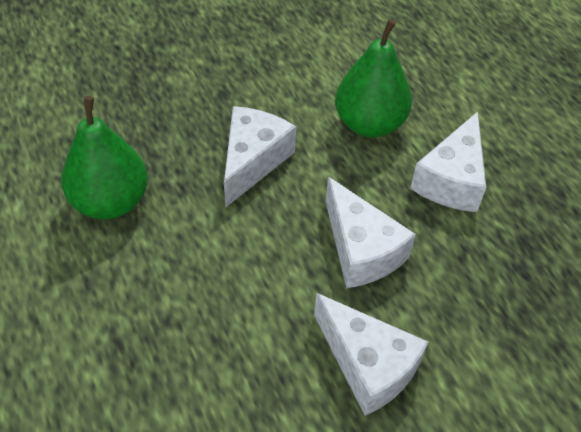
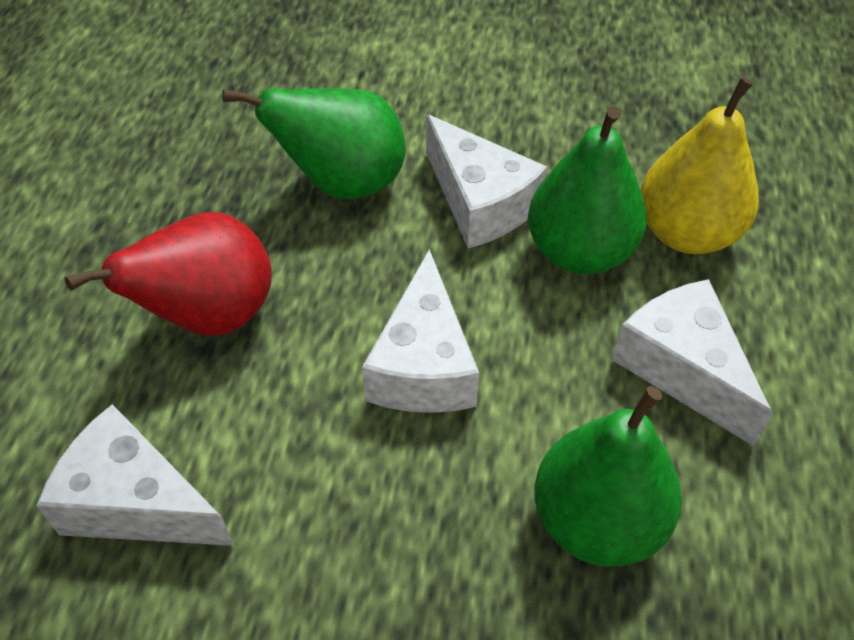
green pear: 2 -> 3
red pear: 0 -> 1
yellow pear: 0 -> 1

